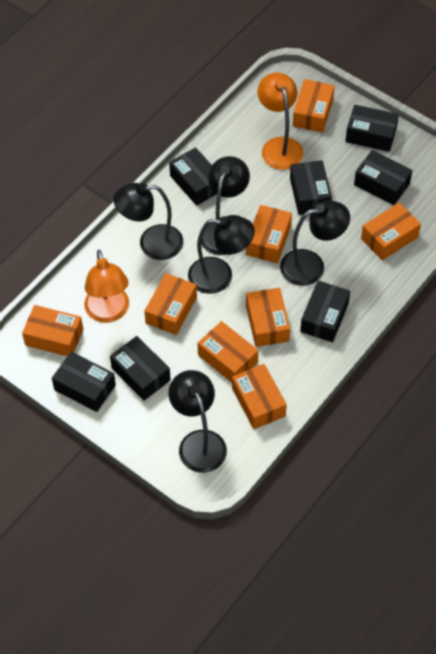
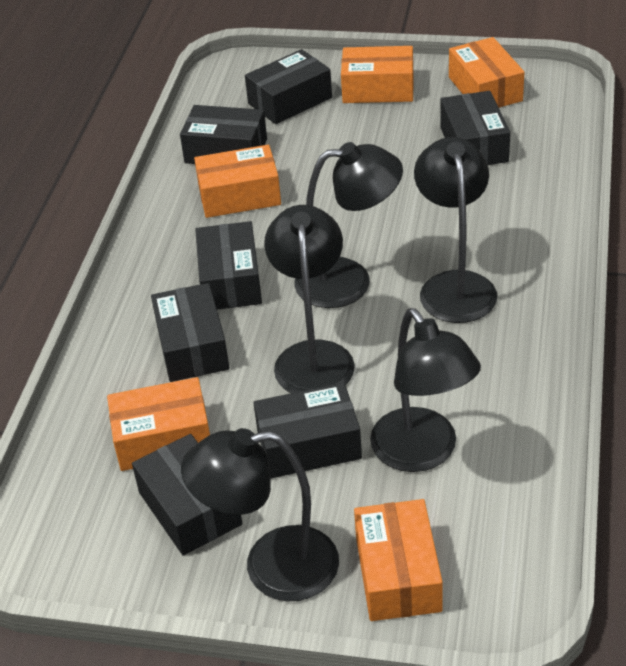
orange box: 8 -> 5
orange lamp: 2 -> 0

